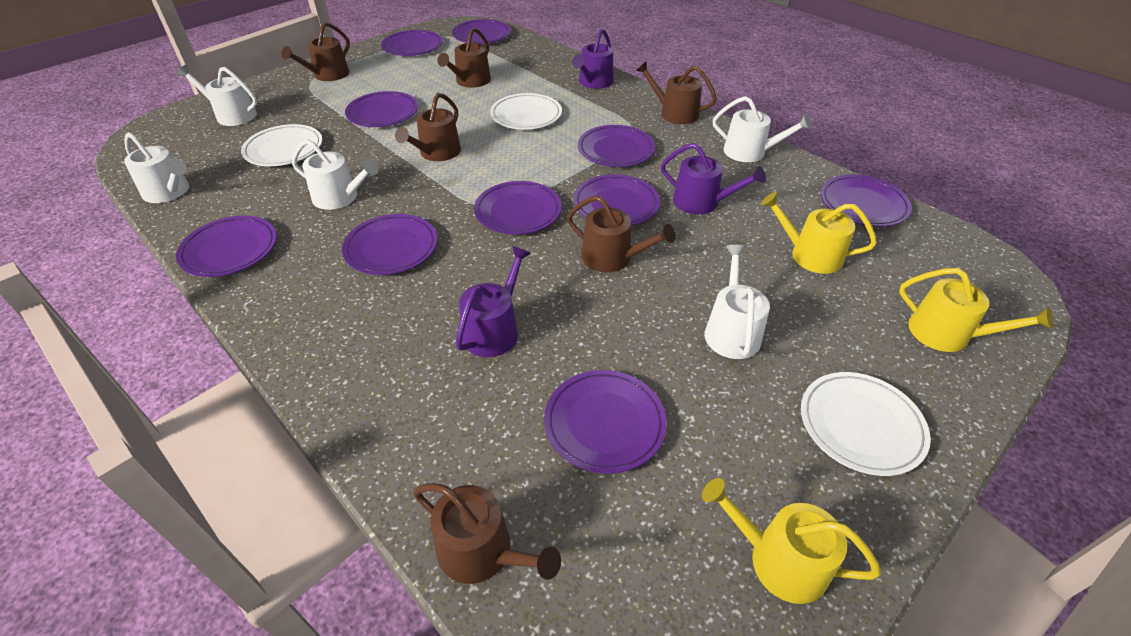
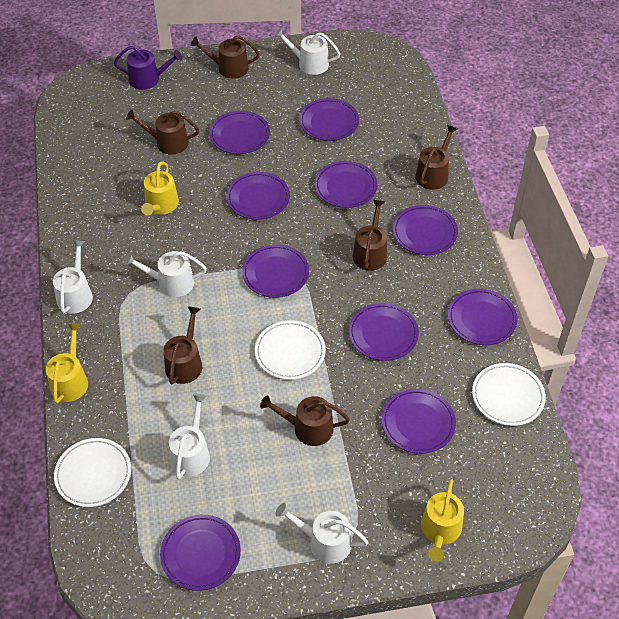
purple watering can: 3 -> 1

